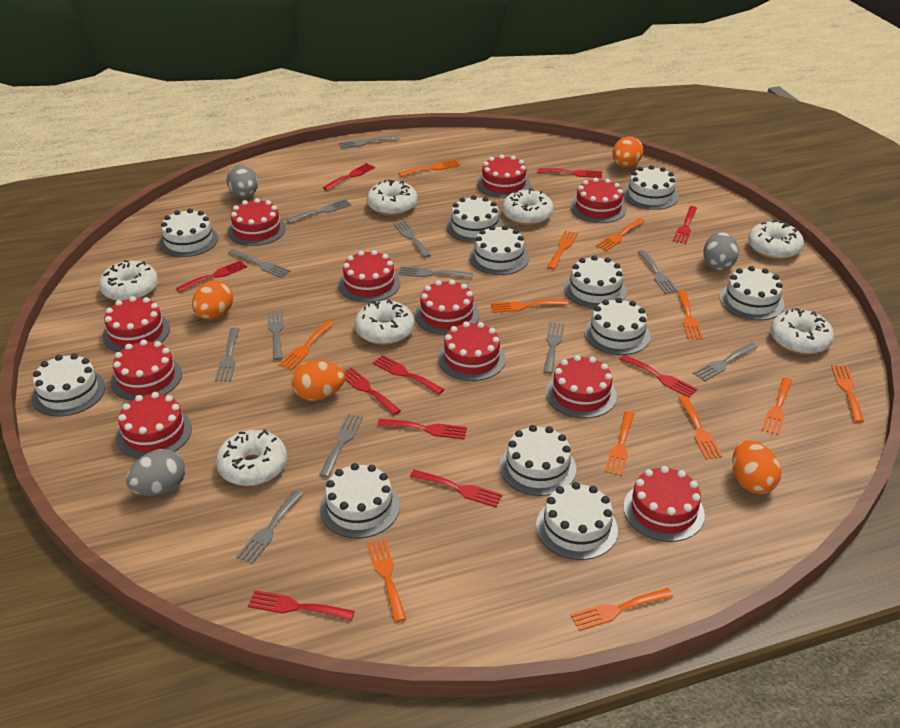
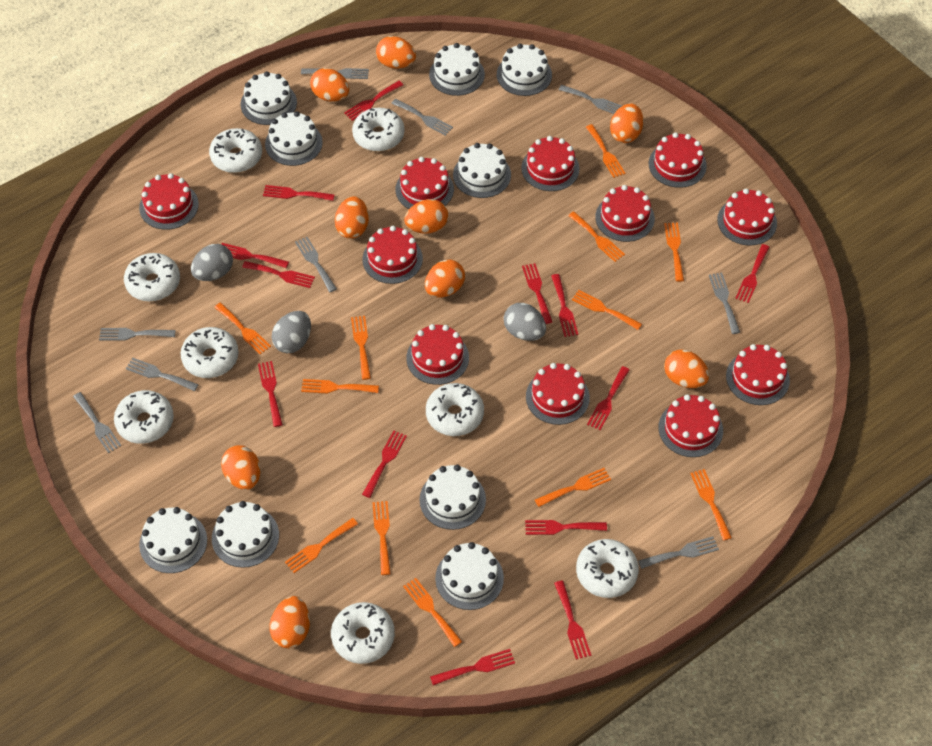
grey fork: 12 -> 9
orange egg: 4 -> 9
red fork: 10 -> 13
white cake: 11 -> 9
white donut: 7 -> 8

